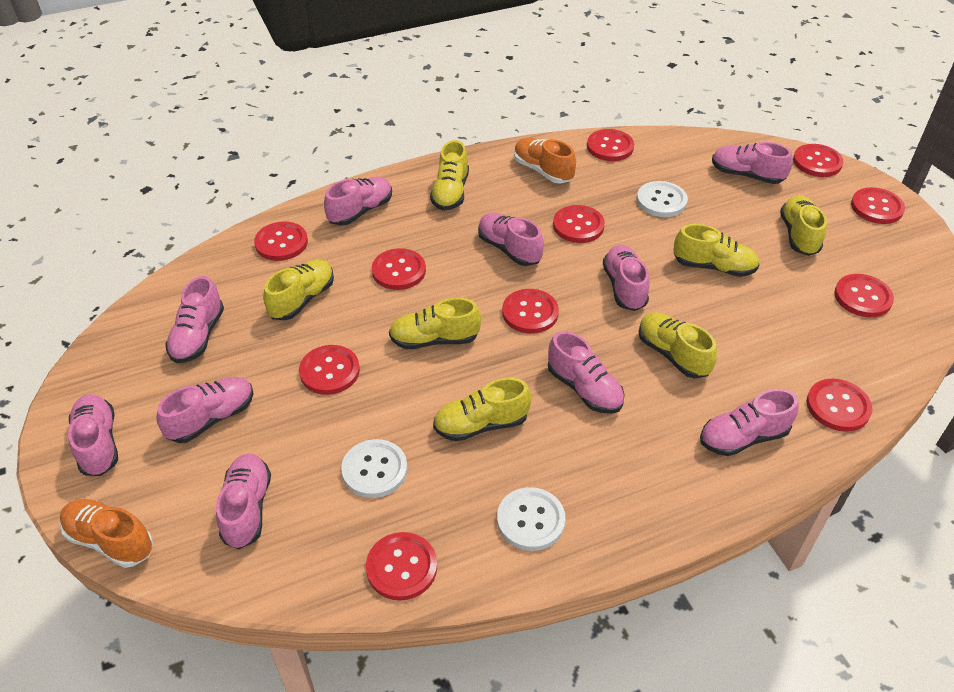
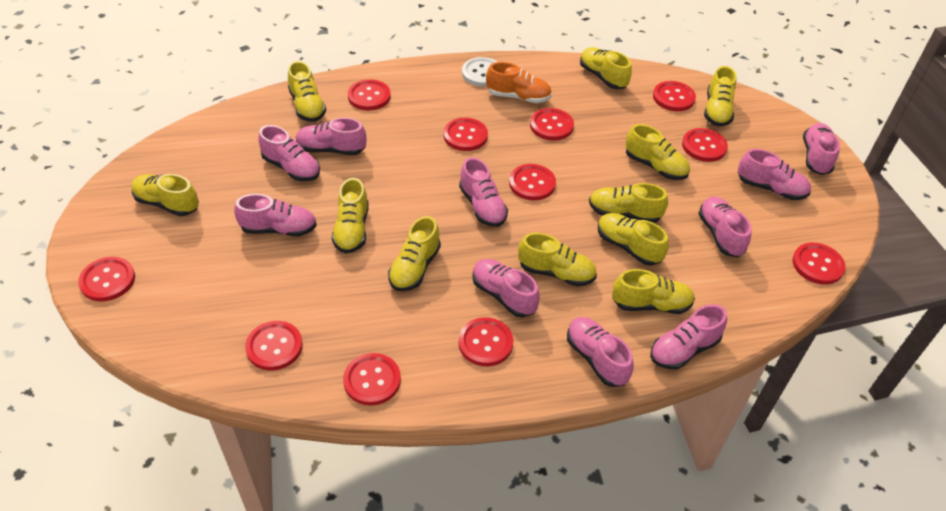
orange shoe: 2 -> 1
white button: 3 -> 1
yellow shoe: 7 -> 11

